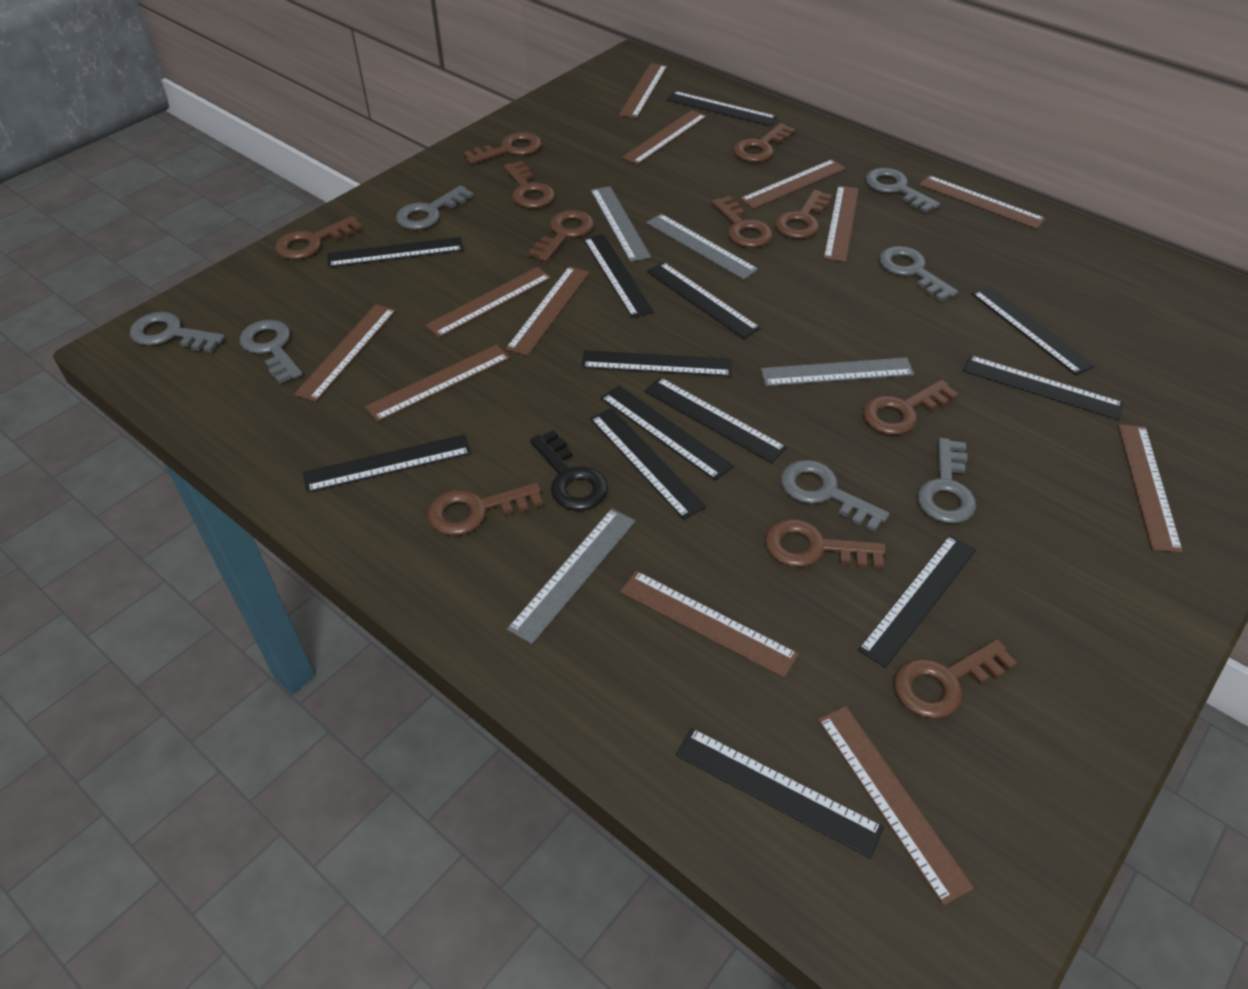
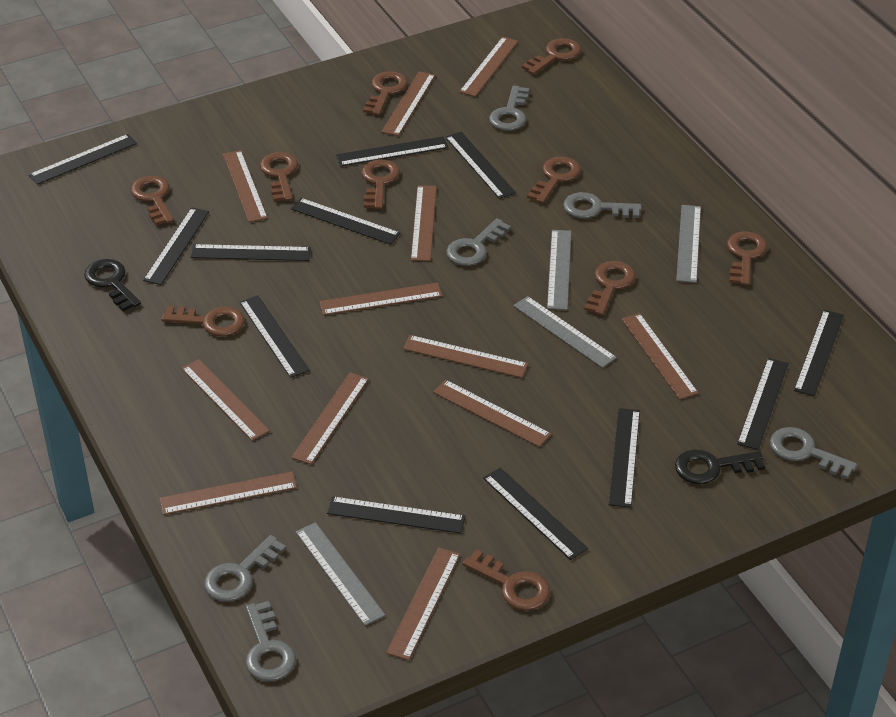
black key: 1 -> 2
black ruler: 13 -> 12
brown key: 11 -> 10
grey key: 7 -> 6

